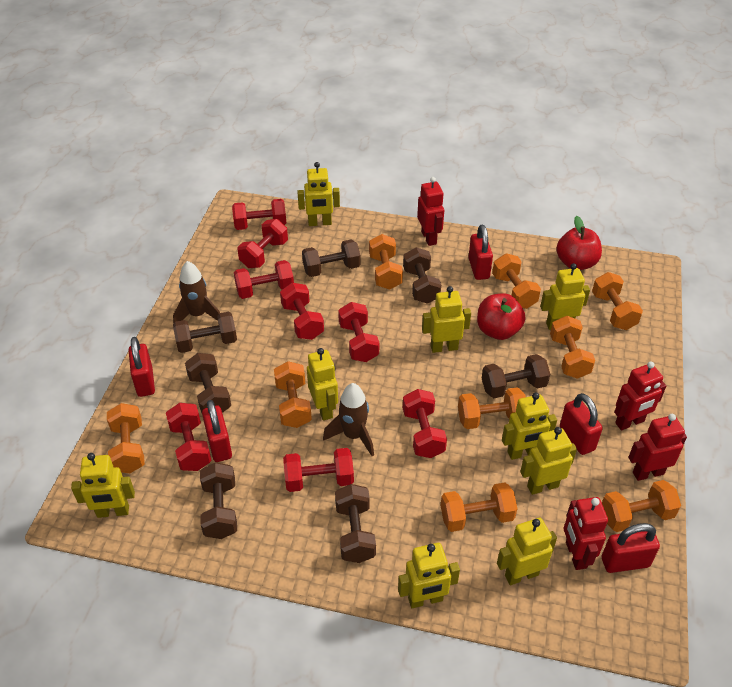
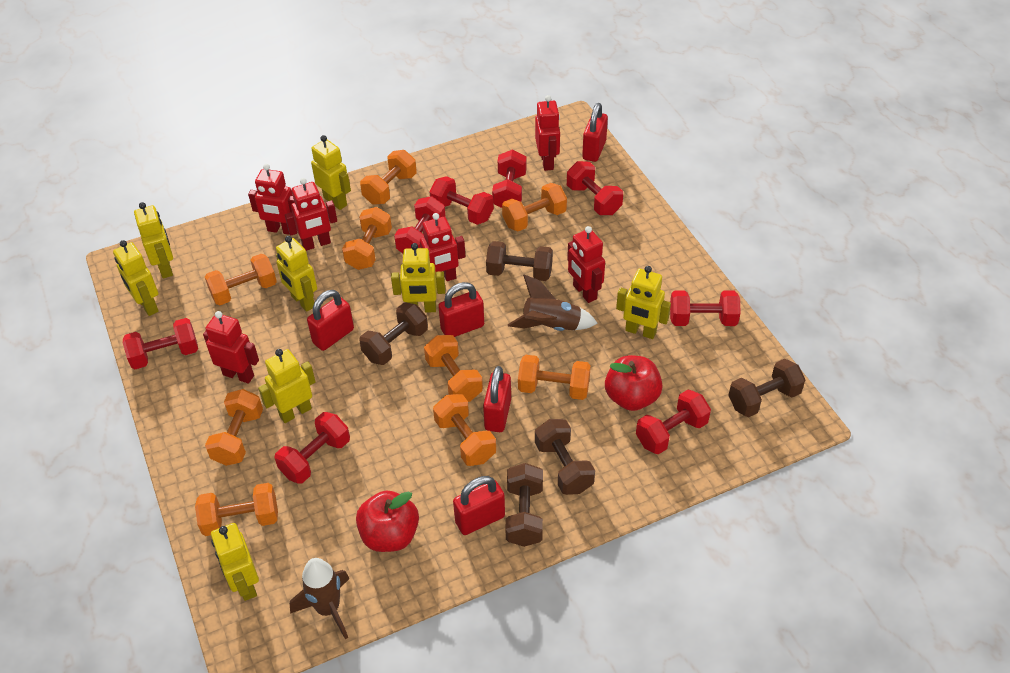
brown dumbbell: 7 -> 5
red robot: 4 -> 6
yellow robot: 9 -> 8

